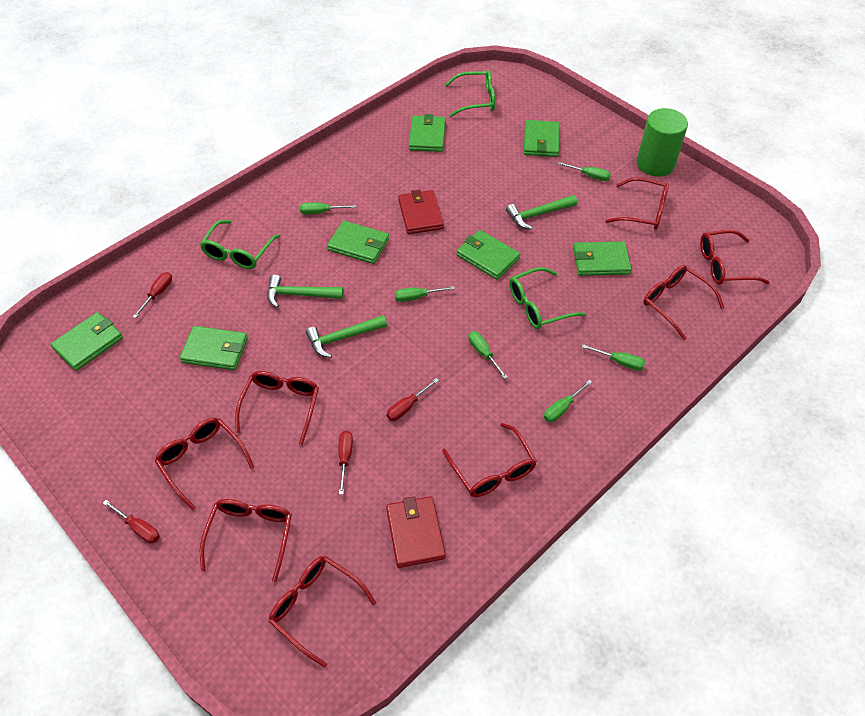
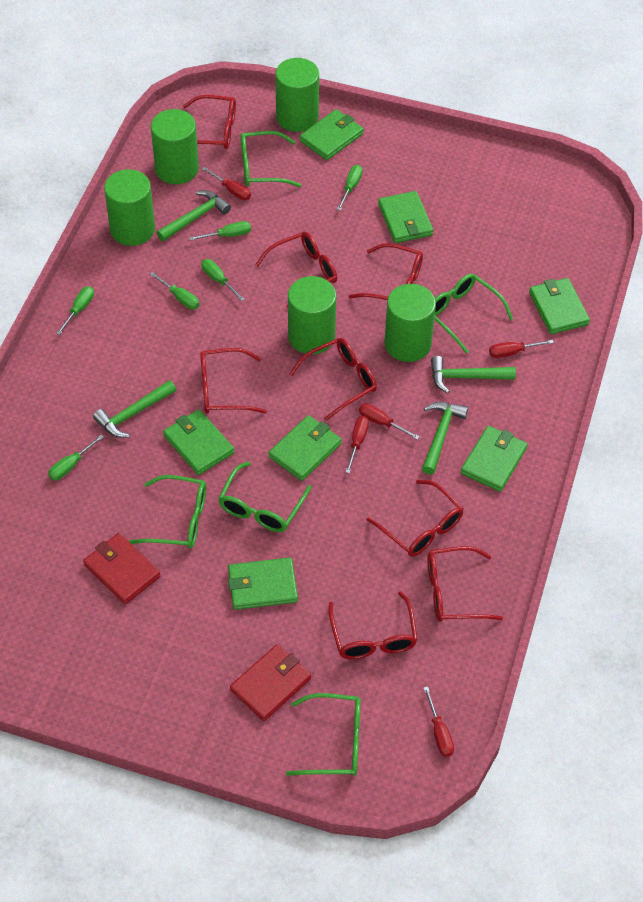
green cylinder: 1 -> 5
green glasses: 3 -> 5
green hammer: 3 -> 4
red screwdriver: 4 -> 5

